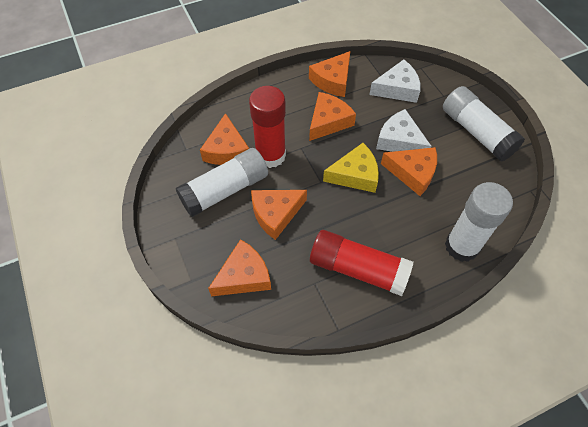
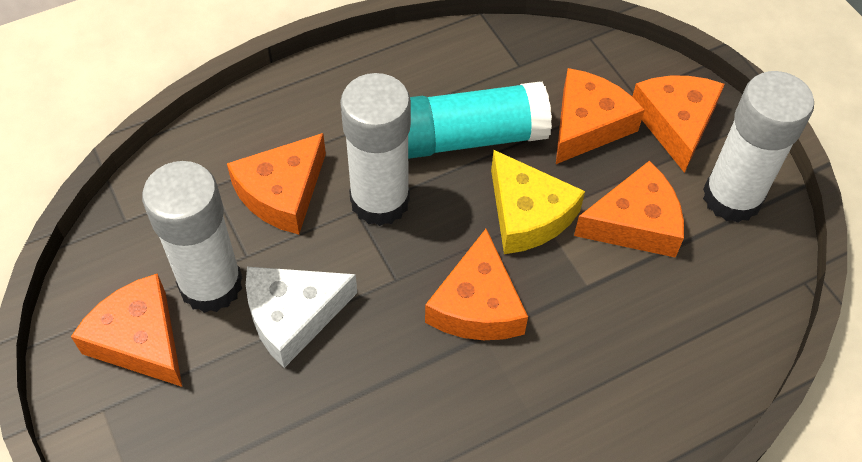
red glue stick: 2 -> 0
turquoise glue stick: 0 -> 1
white cheese: 2 -> 1

